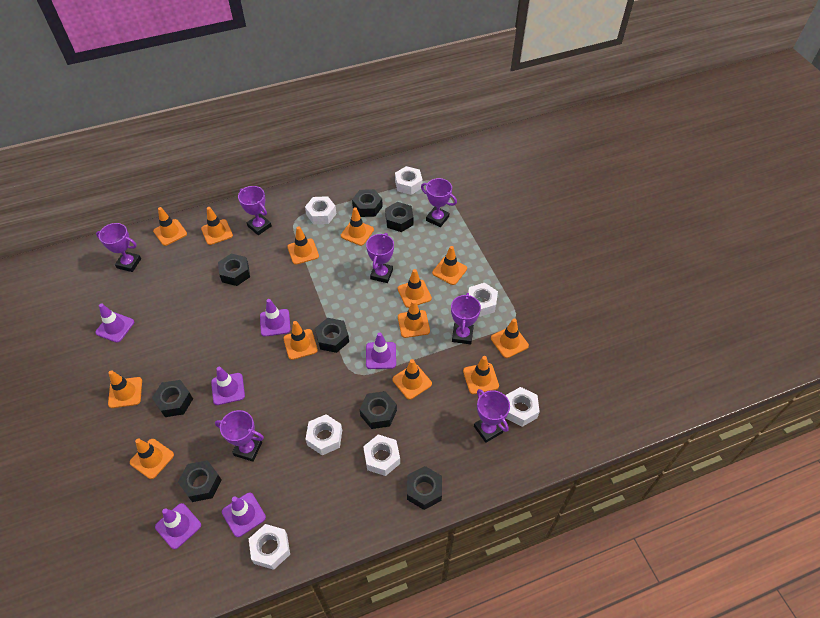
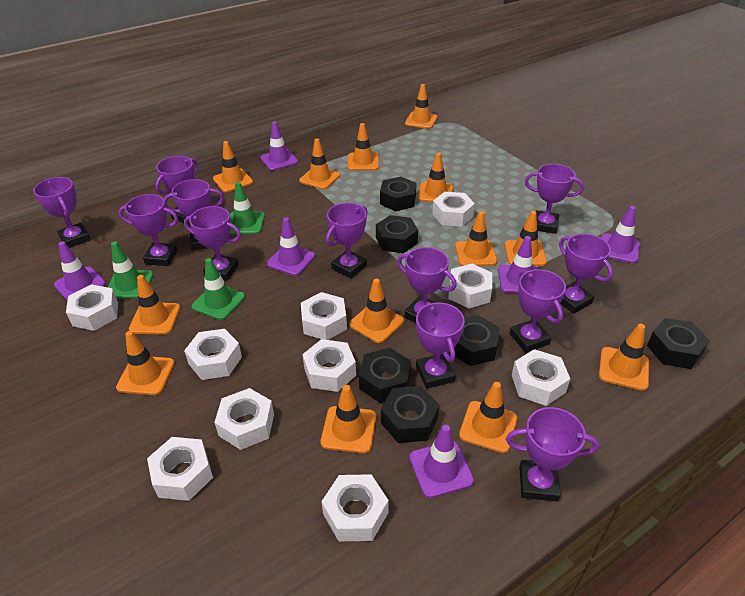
black nut: 8 -> 6
green traffic cone: 0 -> 3
purple trophy: 7 -> 12
white nut: 7 -> 10

